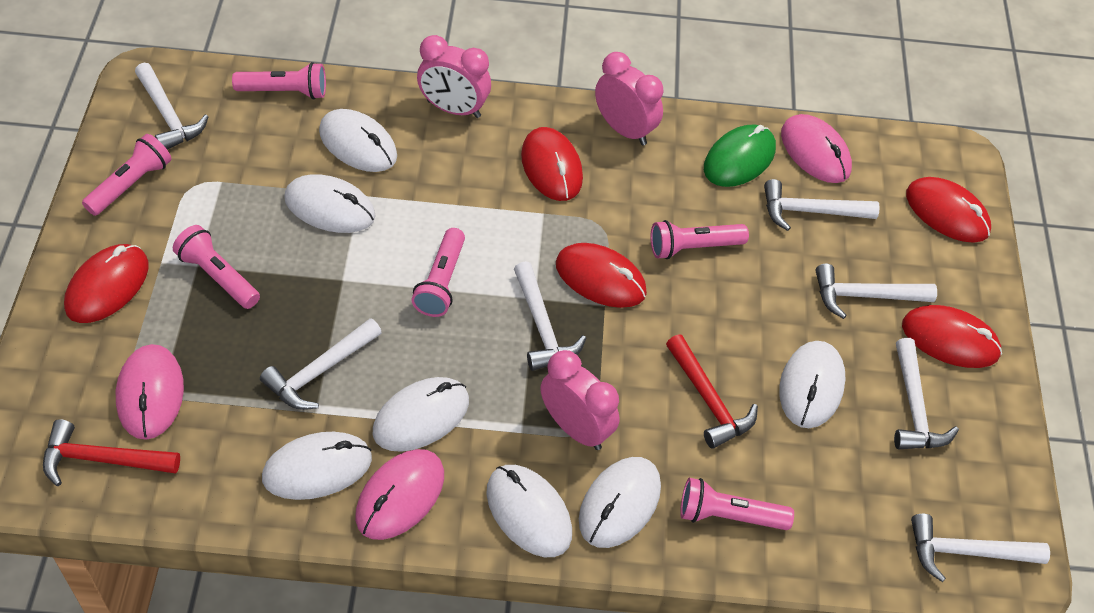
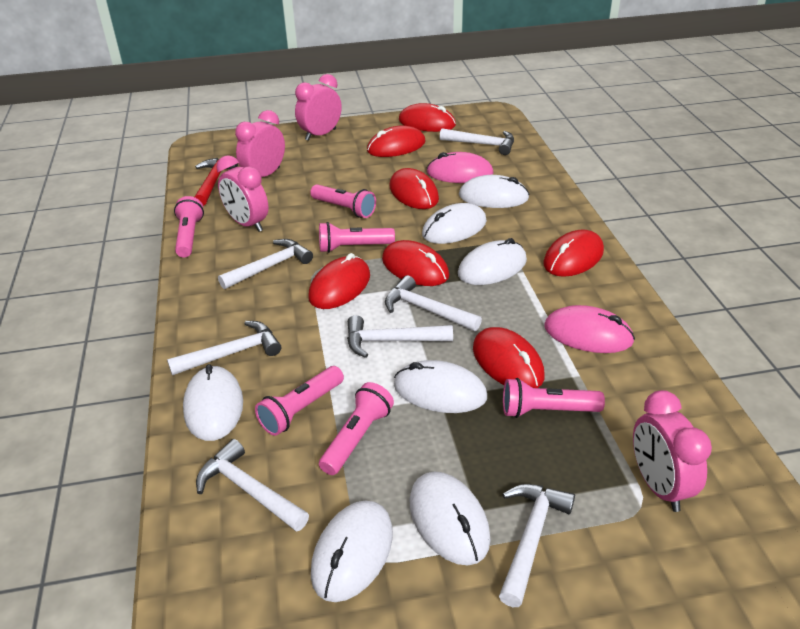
green mouse: 1 -> 0
pink clock: 3 -> 4
pink mouse: 3 -> 2
red hammer: 2 -> 1
red mouse: 5 -> 7

